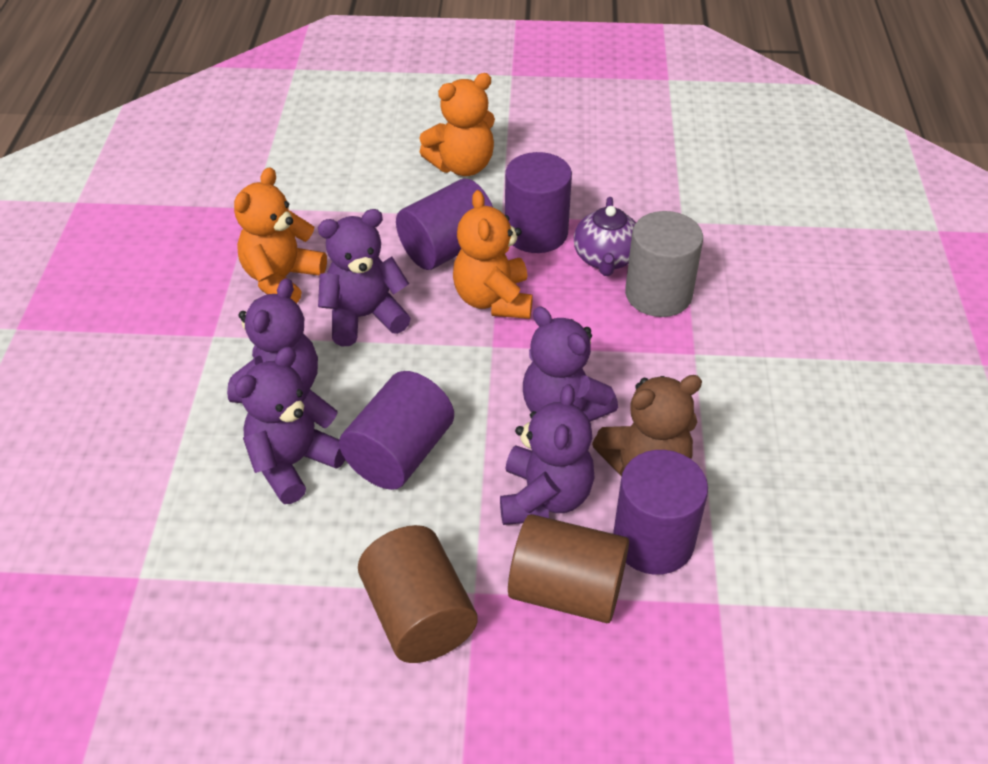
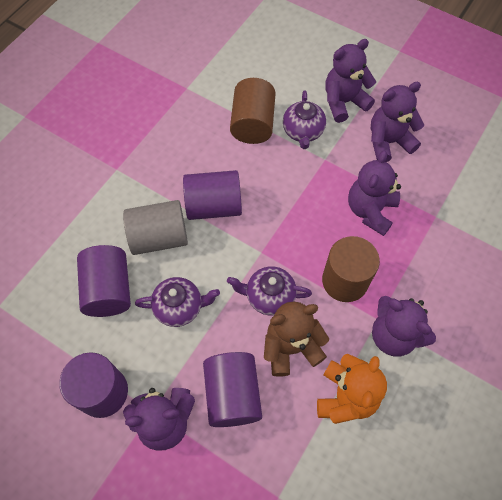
orange teddy bear: 3 -> 1
purple teapot: 1 -> 3

